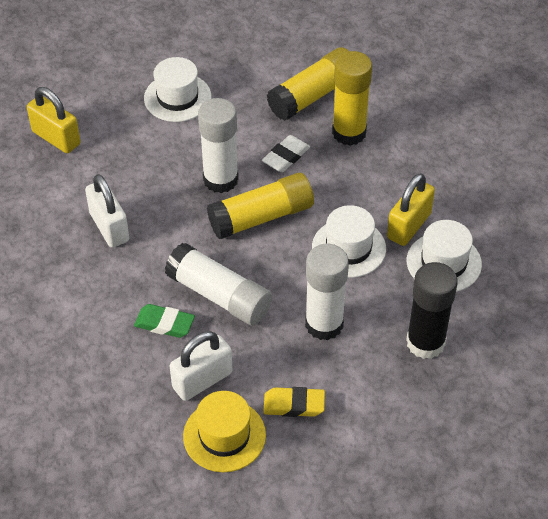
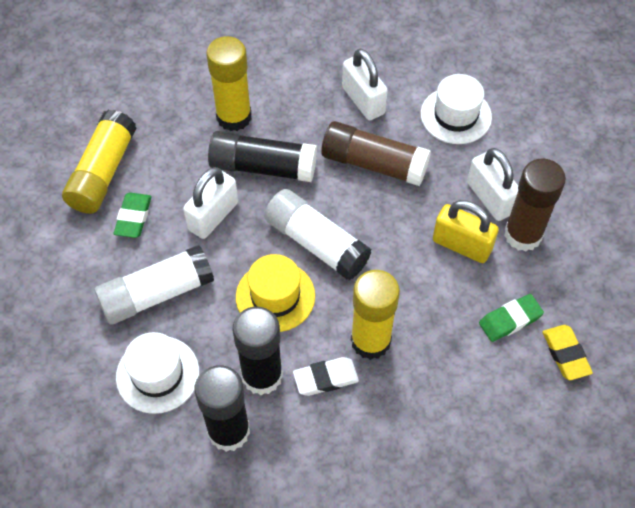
black glue stick: 1 -> 3
brown glue stick: 0 -> 2
green eraser: 1 -> 2
white glue stick: 3 -> 2
white hat: 3 -> 2
white padlock: 2 -> 3
yellow padlock: 2 -> 1

